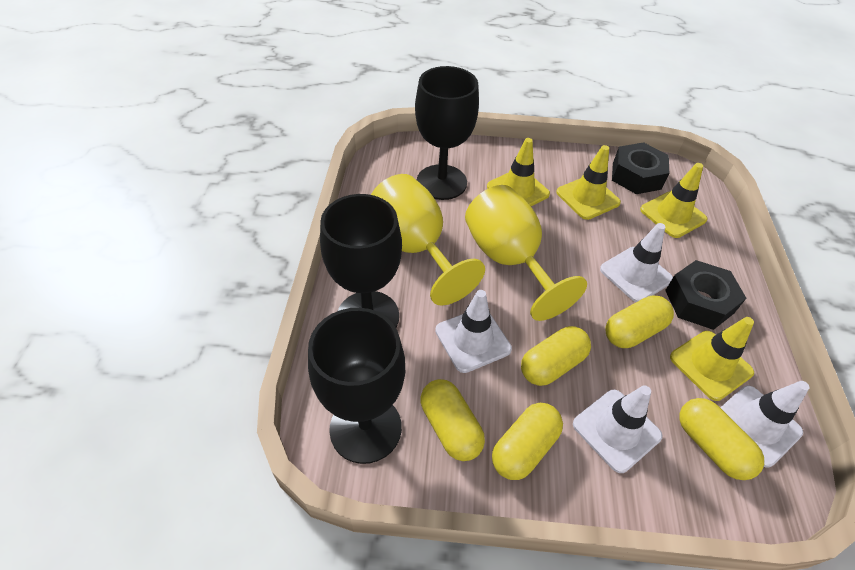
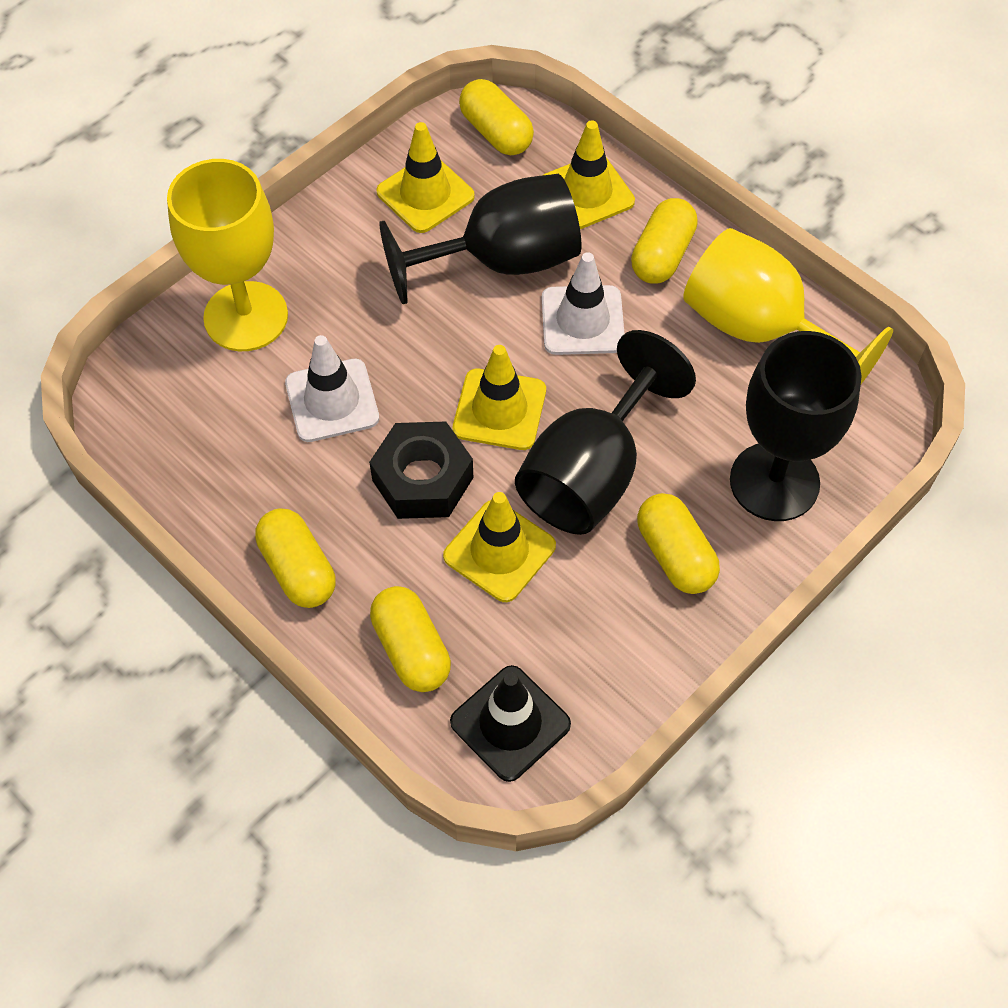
black nut: 2 -> 1
black traffic cone: 0 -> 1
white traffic cone: 4 -> 2

